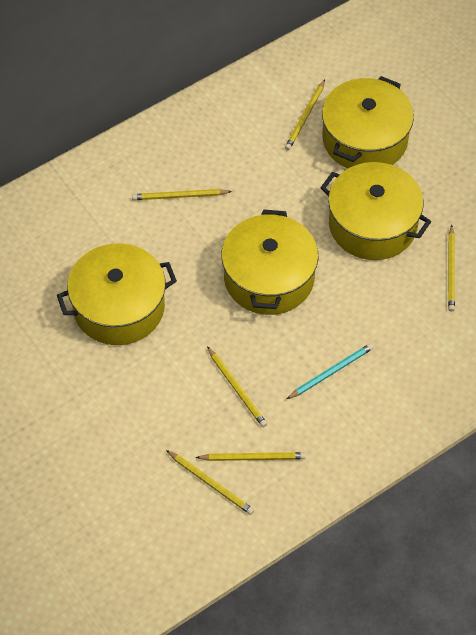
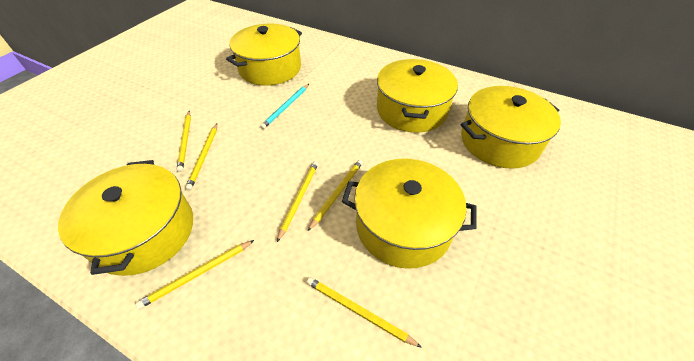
yellow pot: 4 -> 5

